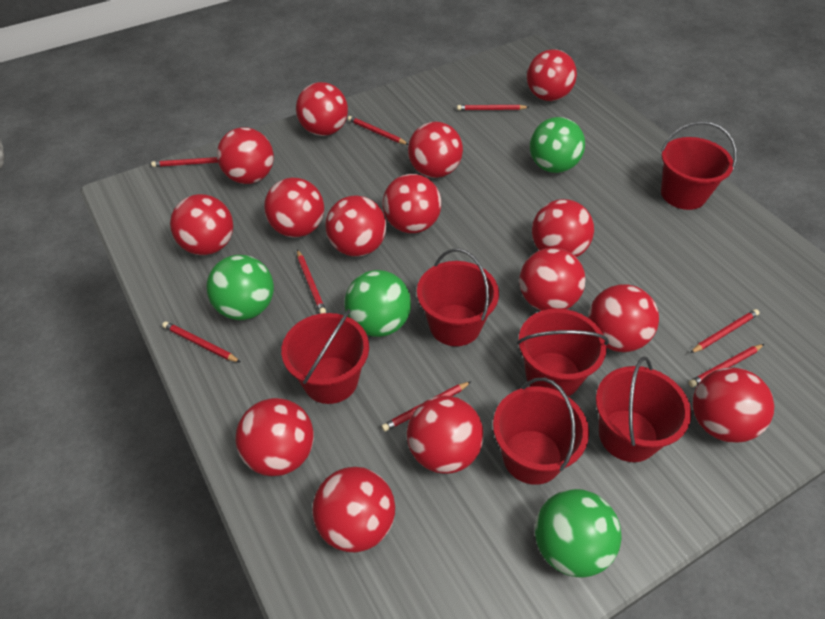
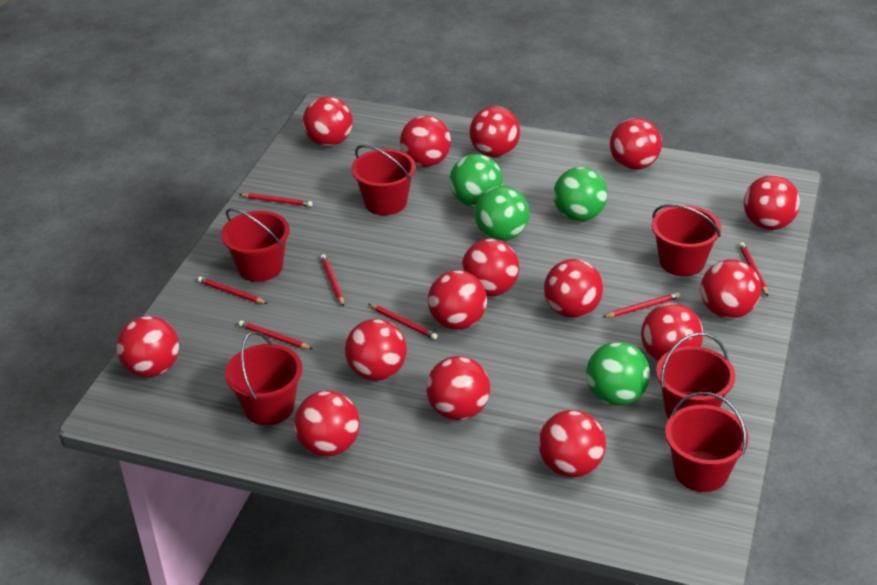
red pencil: 8 -> 7

